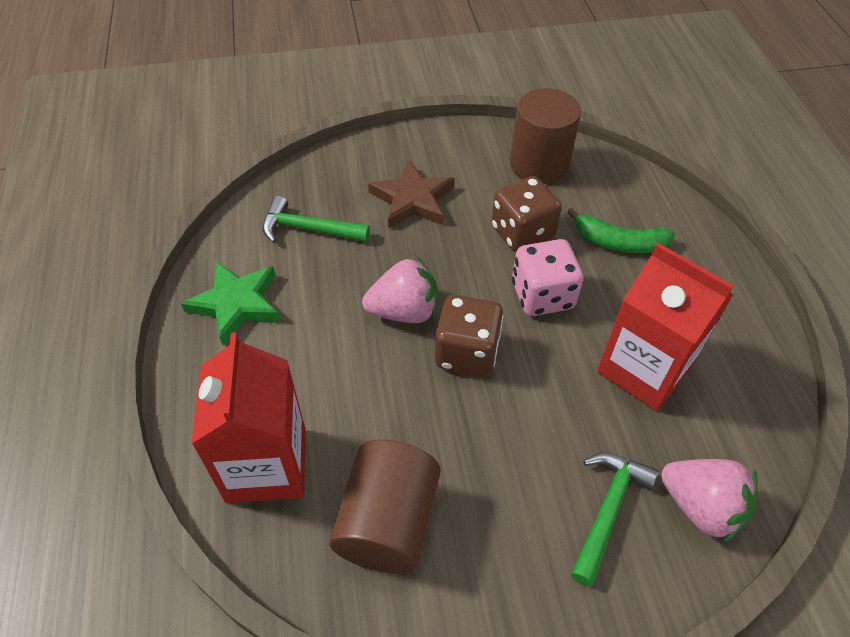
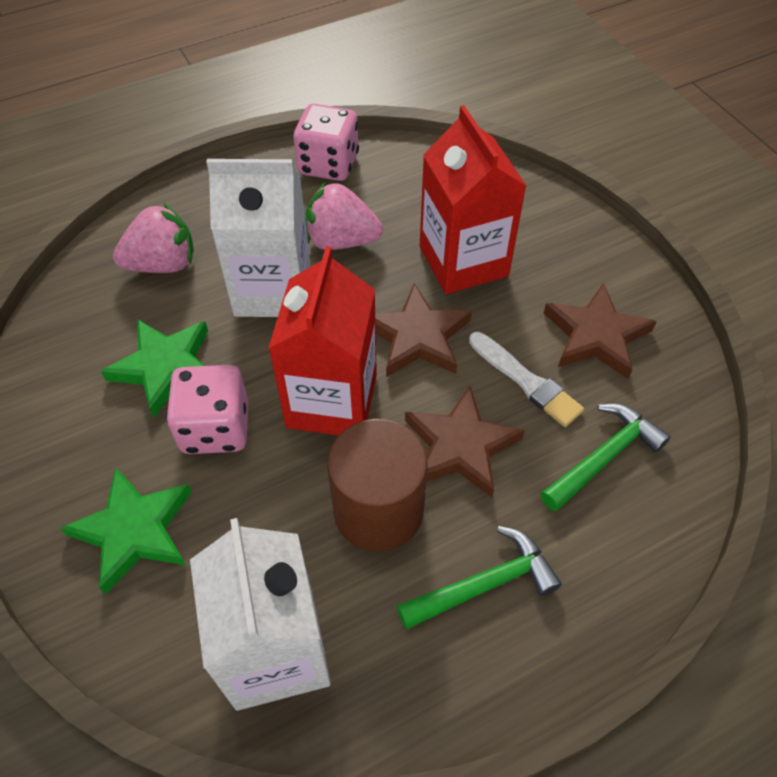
brown cylinder: 2 -> 1
brown dice: 2 -> 0
brown star: 1 -> 3
green banana: 1 -> 0
green star: 1 -> 2
pink dice: 1 -> 2
white brush: 0 -> 1
white carton: 0 -> 2

